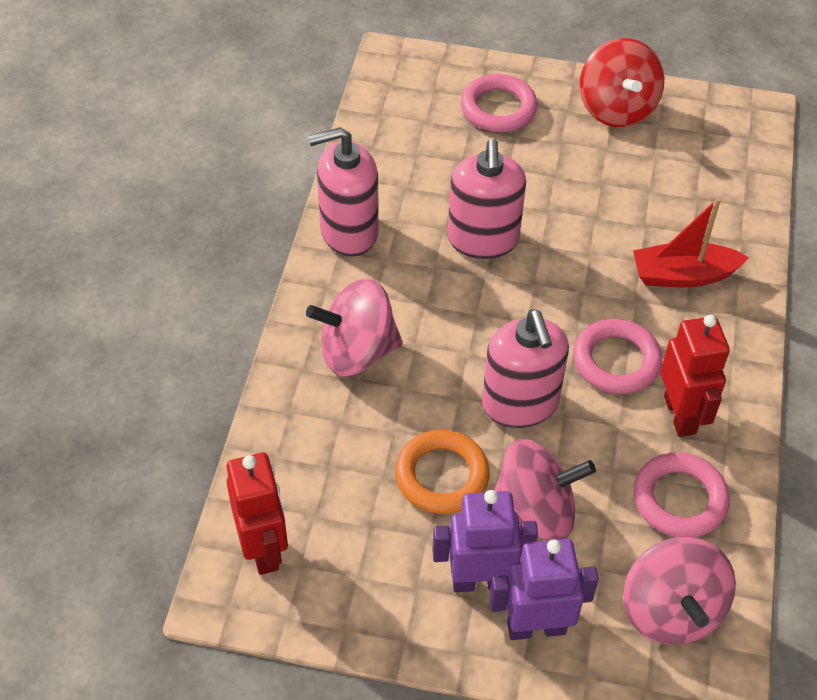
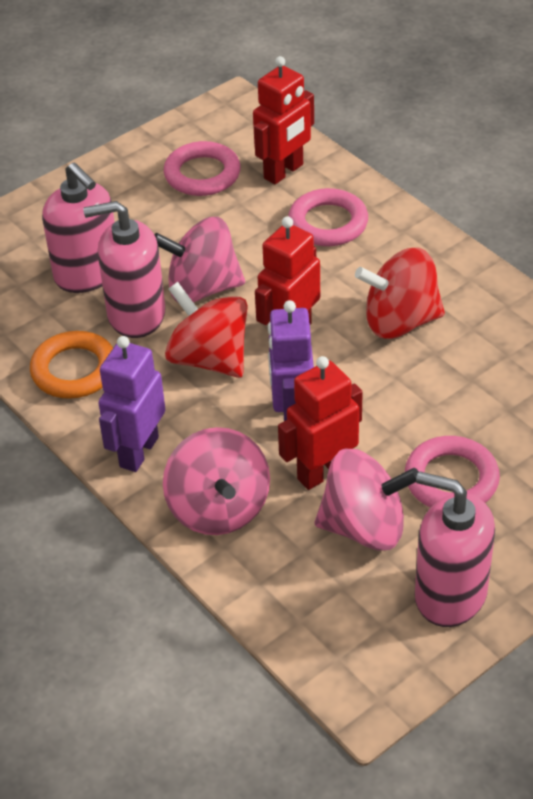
red boat: 1 -> 0
red robot: 2 -> 3
red spinning top: 1 -> 2

